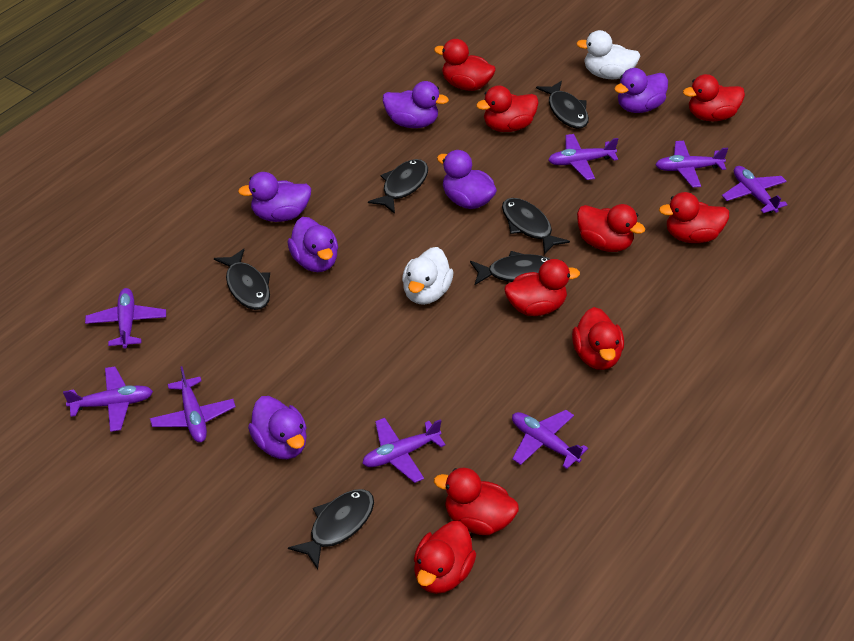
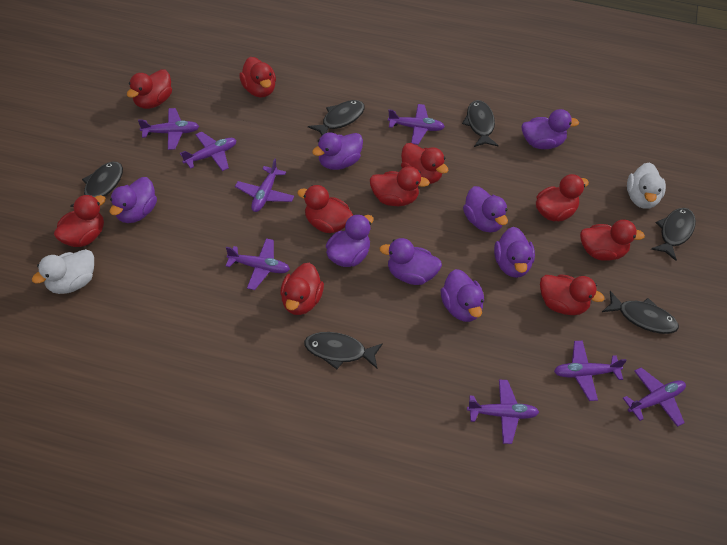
purple duck: 6 -> 8
red duck: 9 -> 10

